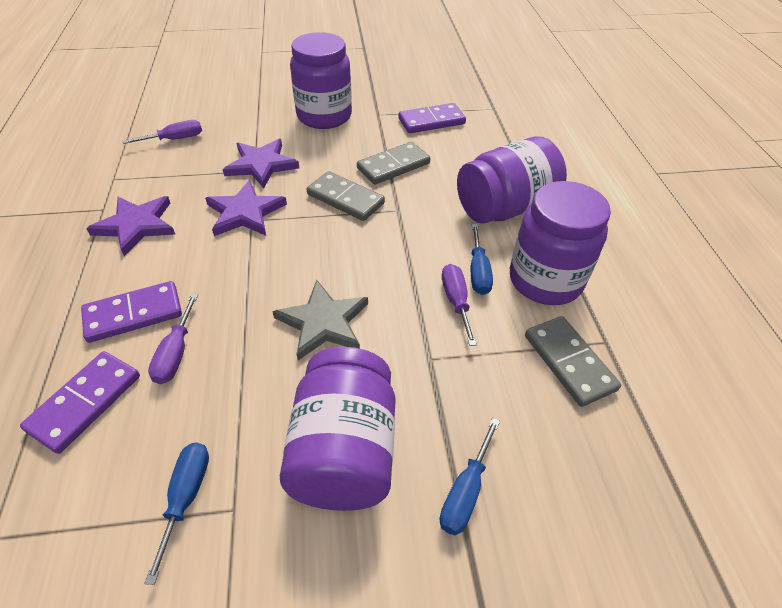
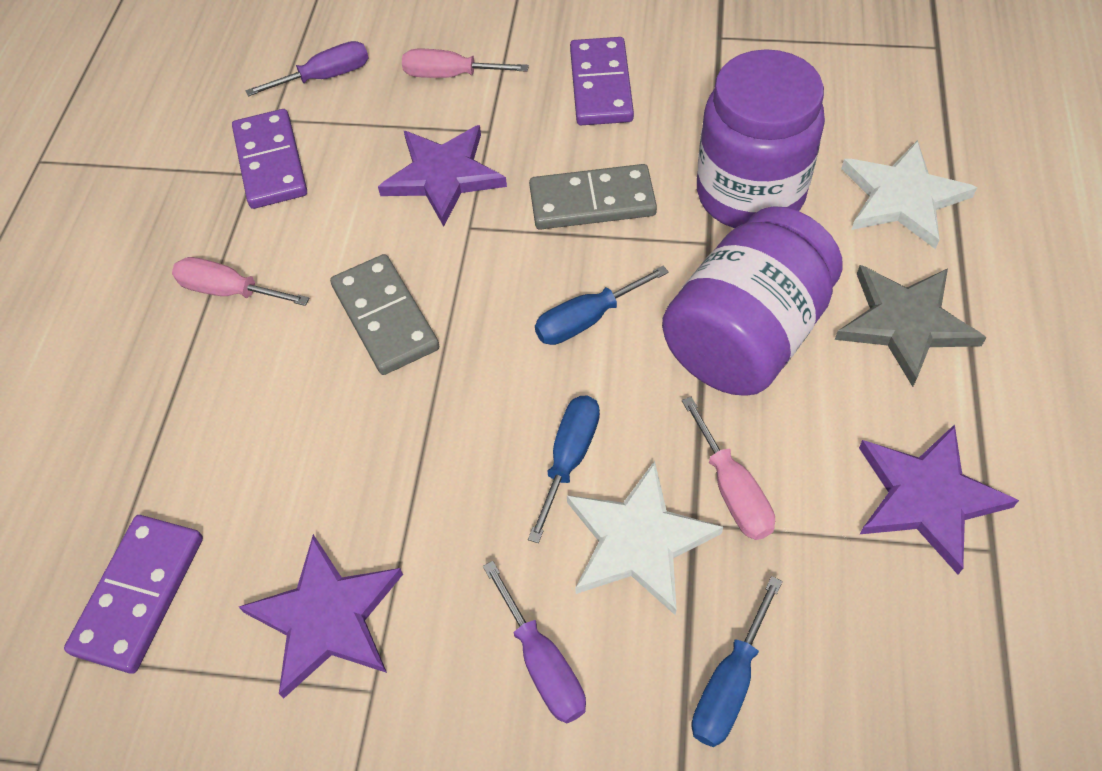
grey domino: 3 -> 2
pink screwdriver: 0 -> 3
purple jar: 4 -> 2
purple screwdriver: 3 -> 2
white star: 0 -> 2

